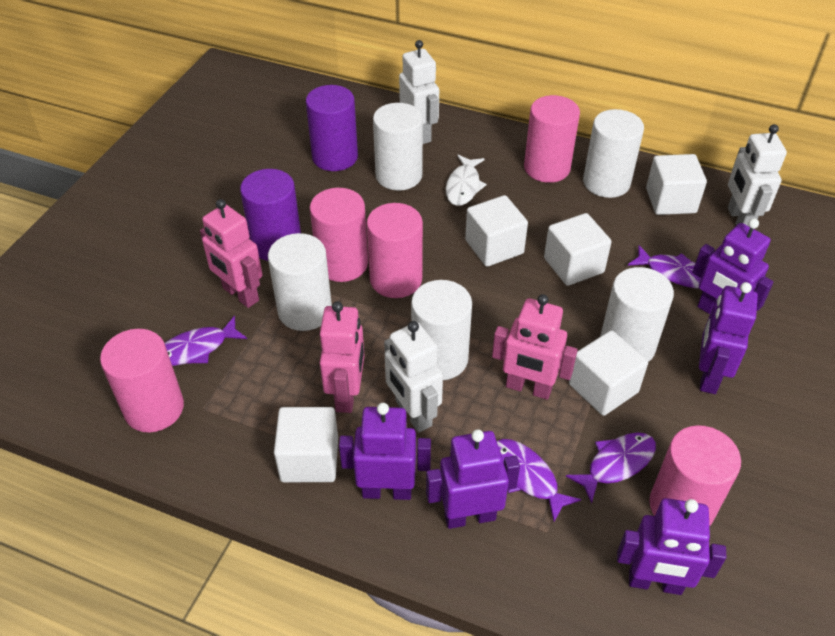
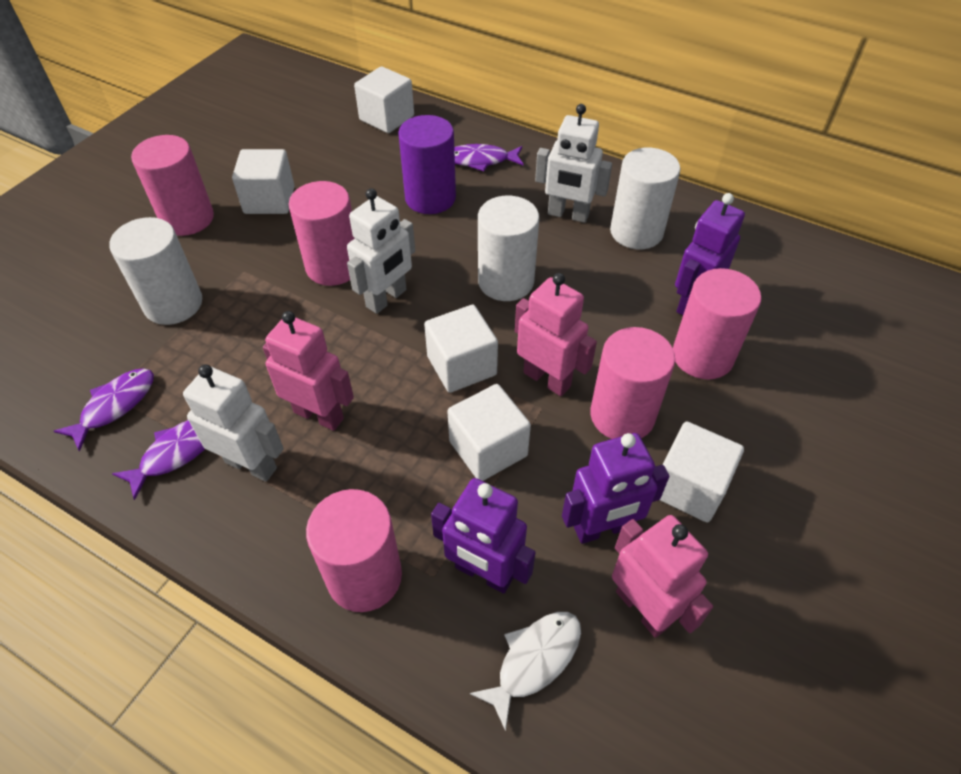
purple cylinder: 2 -> 1
purple fish: 4 -> 3
purple robot: 5 -> 3
white cylinder: 5 -> 3

